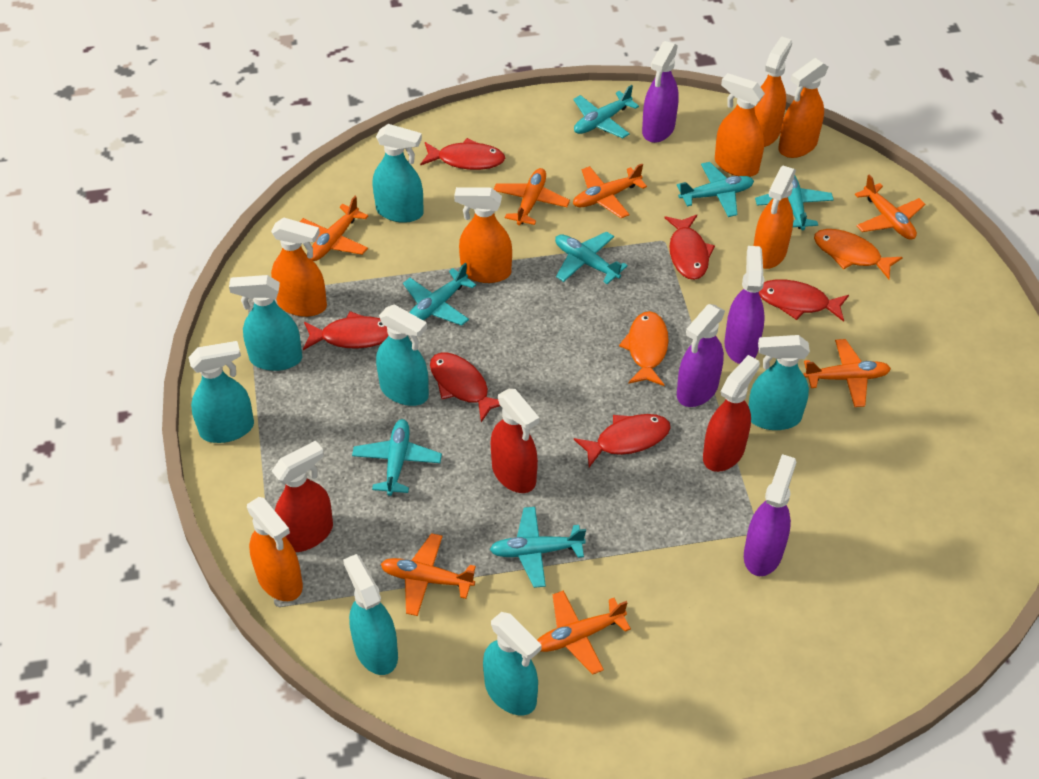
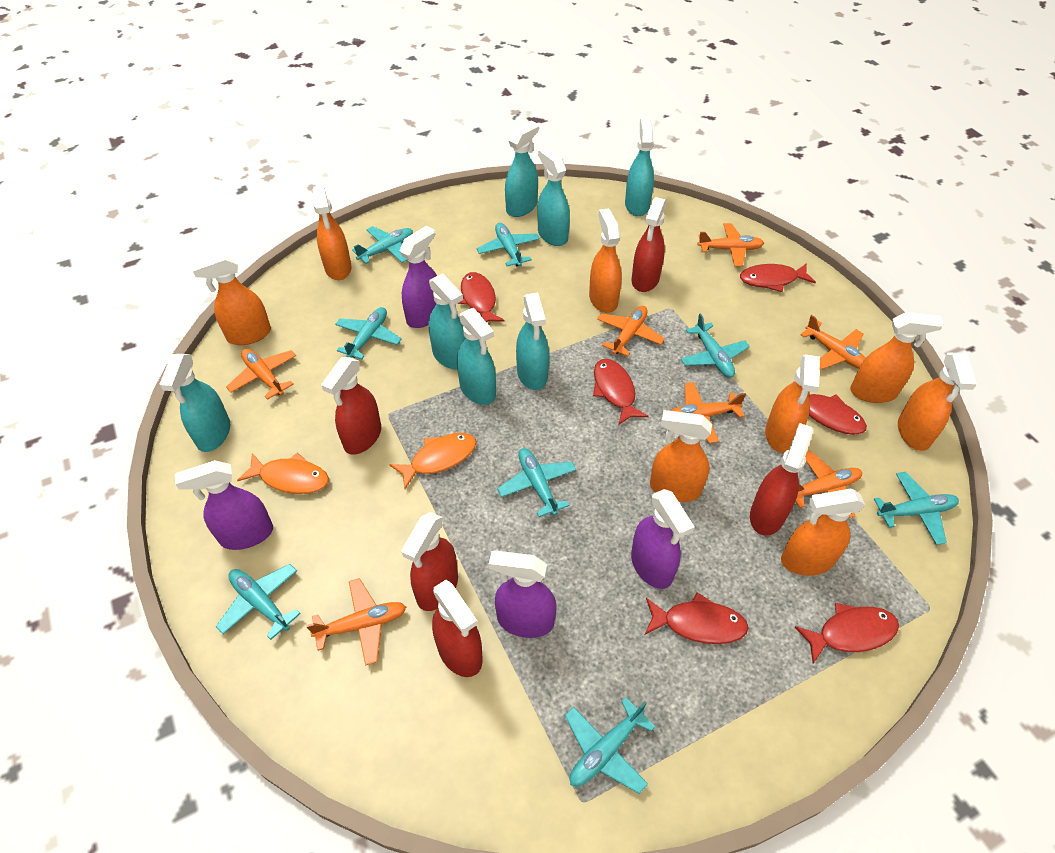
orange spray bottle: 7 -> 8
red spray bottle: 3 -> 5
turquoise plane: 7 -> 8

